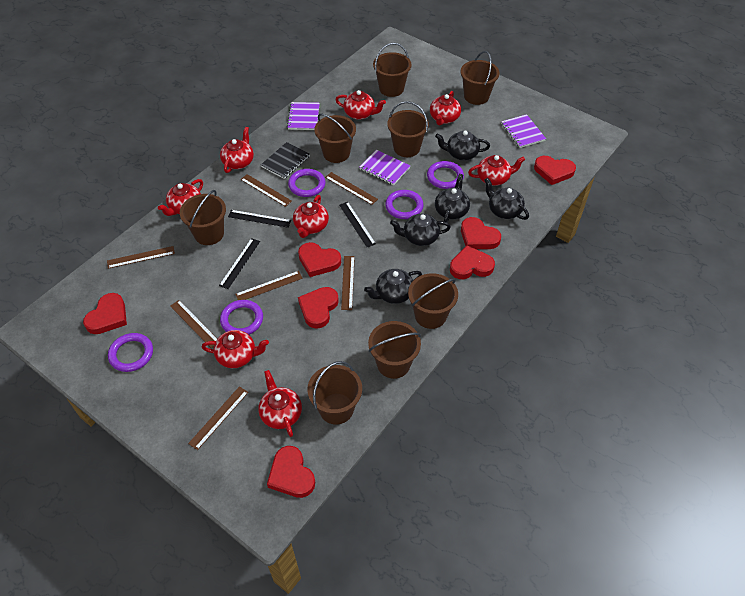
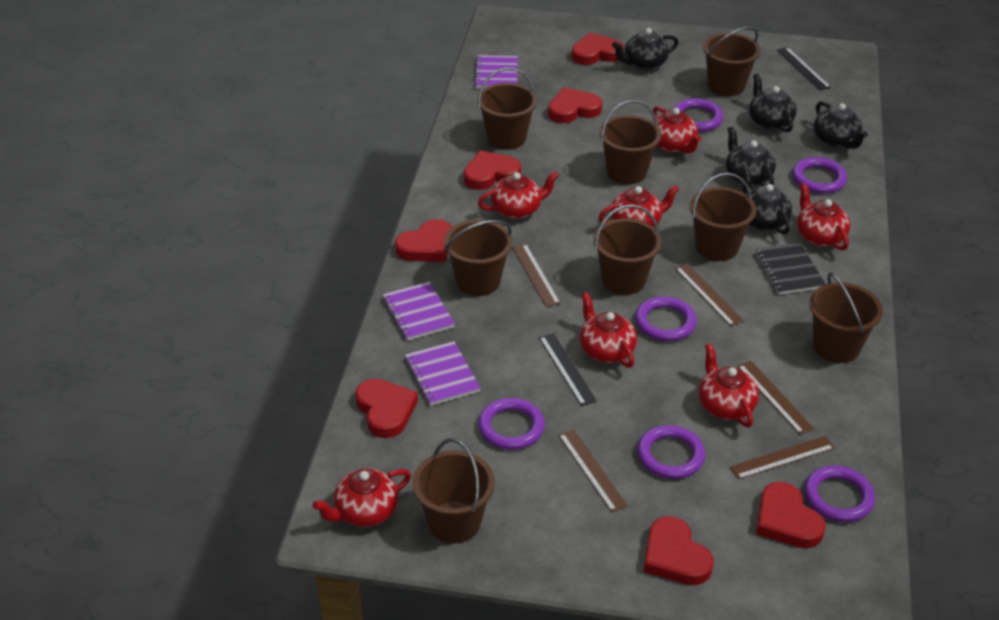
black ruler: 3 -> 2
brown ruler: 7 -> 5
purple ring: 5 -> 6
red teapot: 8 -> 7

